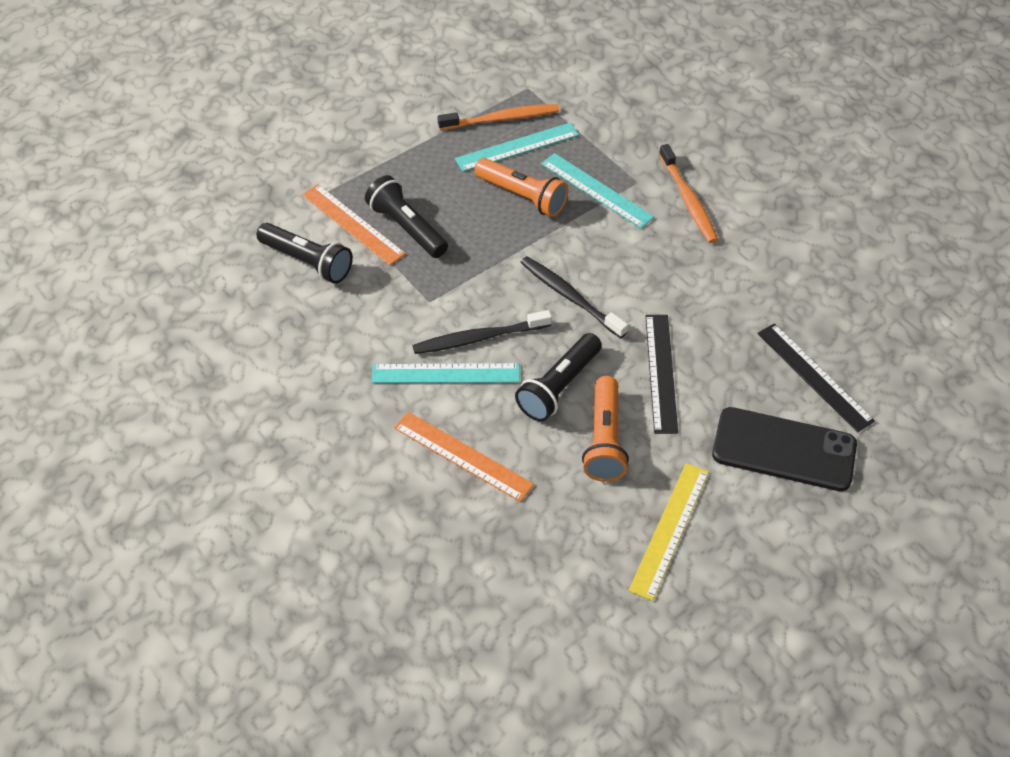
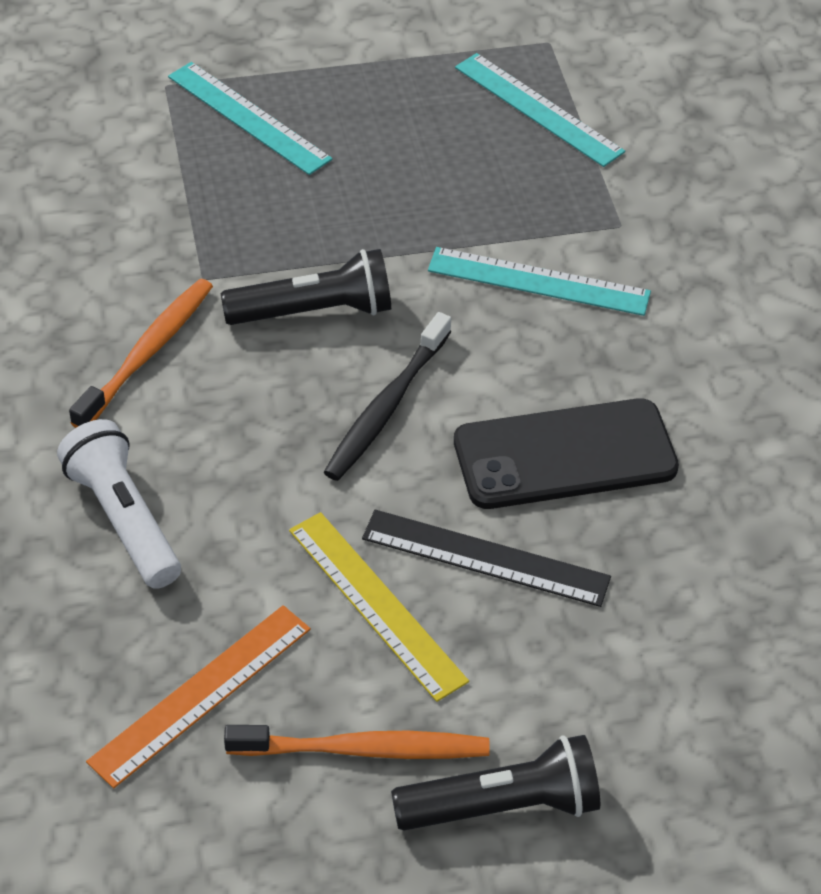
black flashlight: 3 -> 2
black ruler: 2 -> 1
black toothbrush: 2 -> 1
orange flashlight: 2 -> 0
orange ruler: 2 -> 1
white flashlight: 0 -> 1

